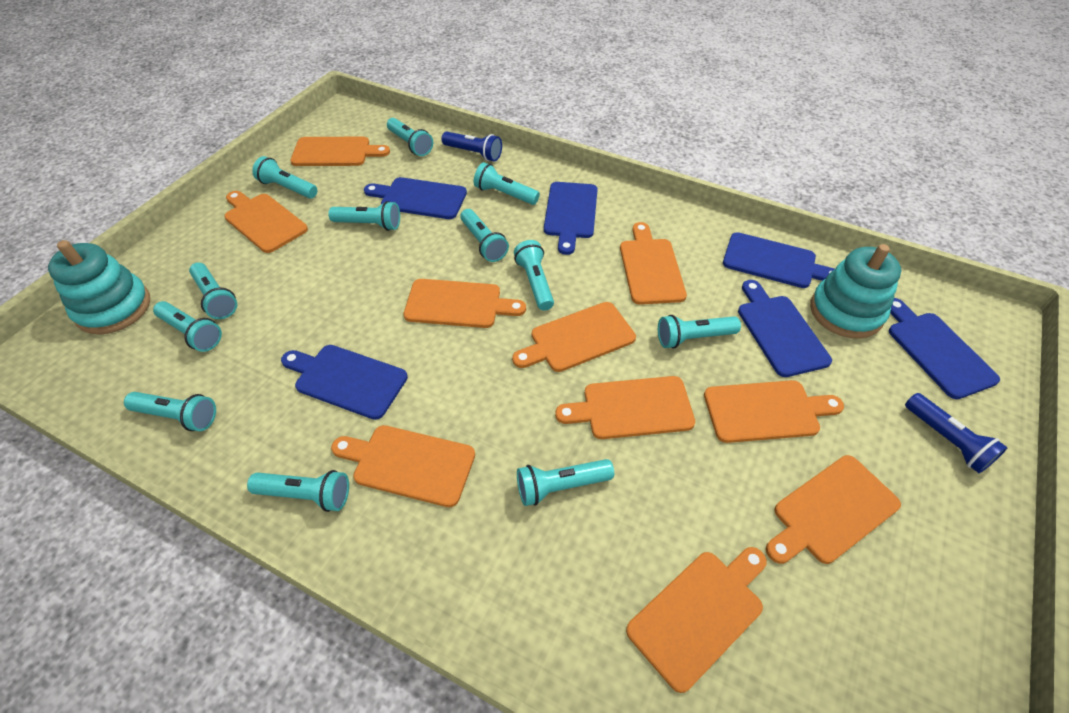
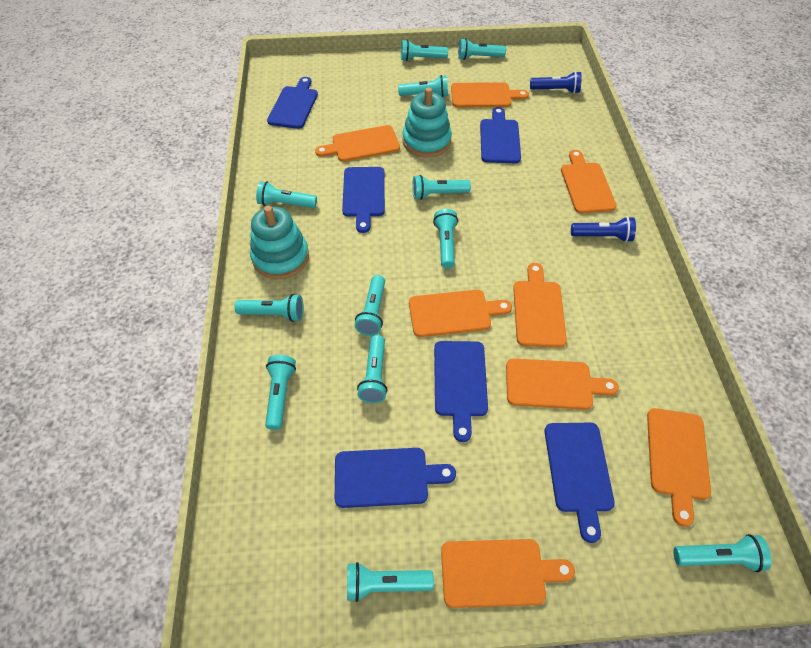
orange cutting board: 10 -> 8

